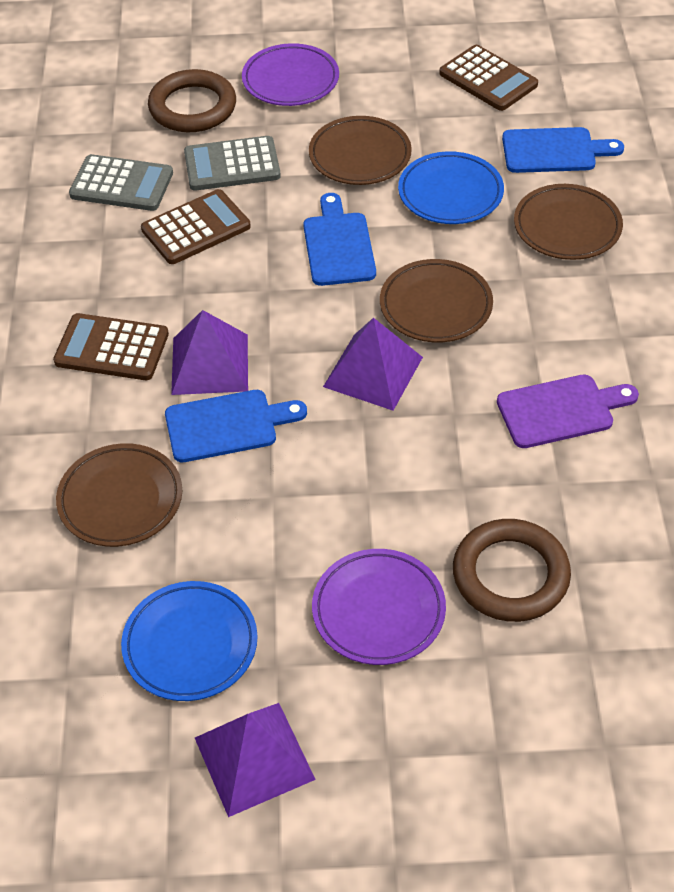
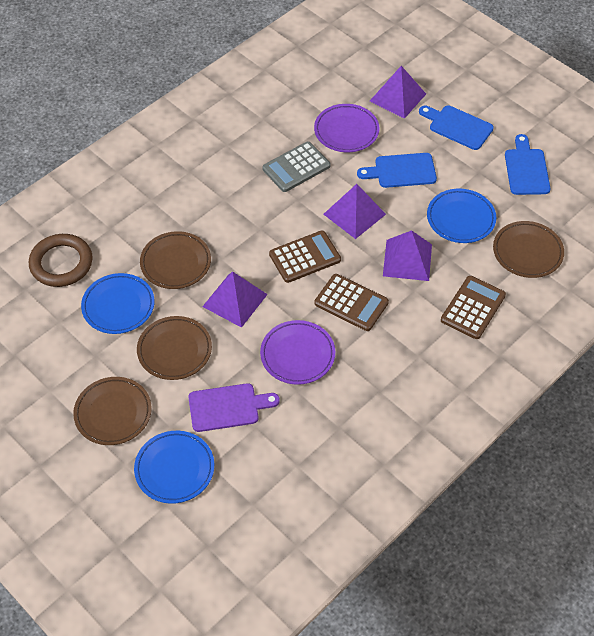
blue plate: 2 -> 3
brown ring: 2 -> 1
grey calculator: 2 -> 1
purple pyramid: 3 -> 4

